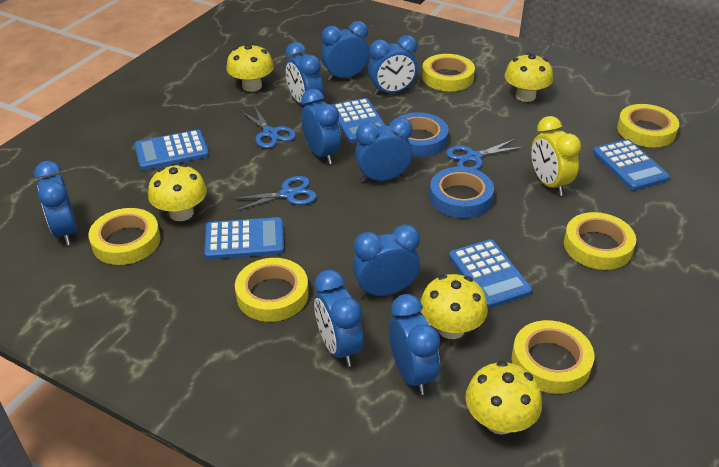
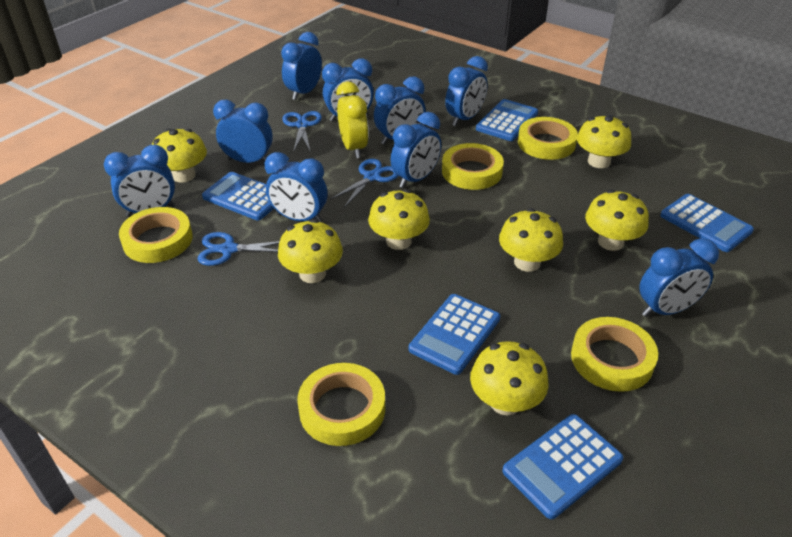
blue tape: 2 -> 0
yellow mushroom: 5 -> 7
yellow tape: 6 -> 5

